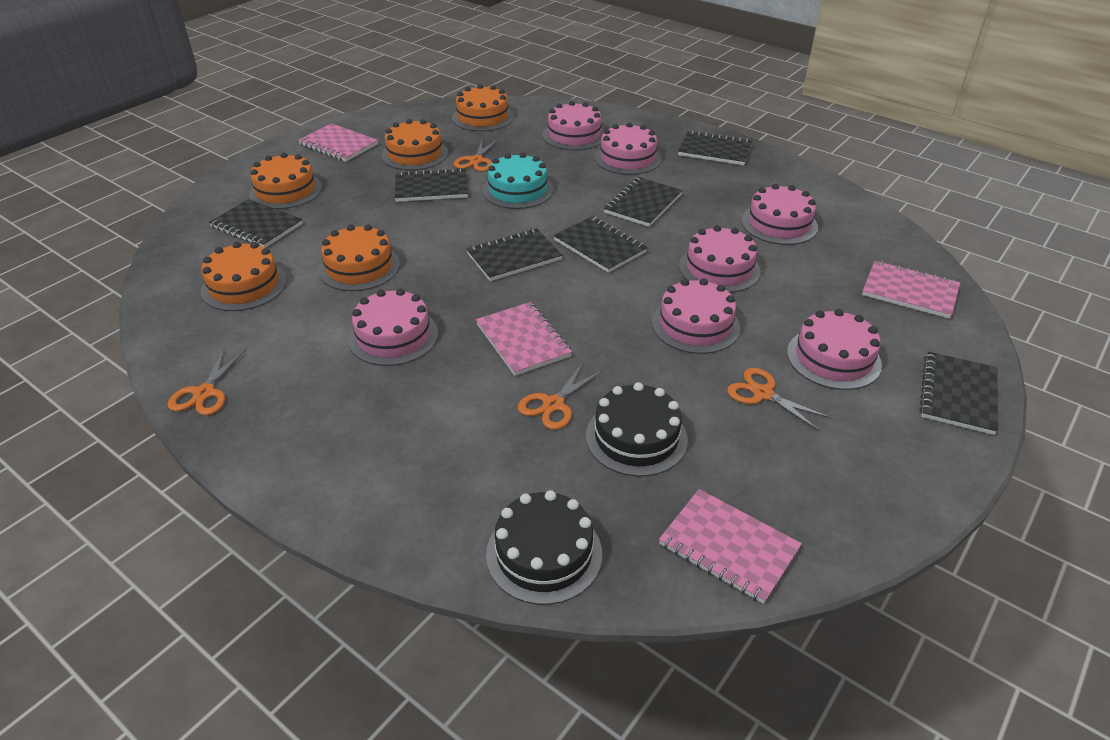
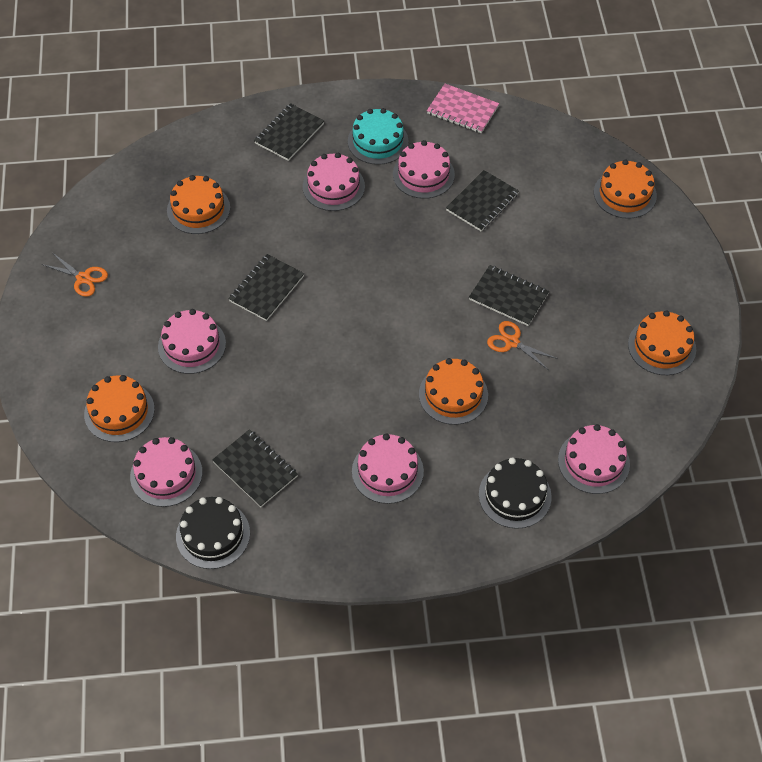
black notebook: 7 -> 5
orange scissors: 4 -> 2
pink cake: 7 -> 6
pink notebook: 4 -> 1

